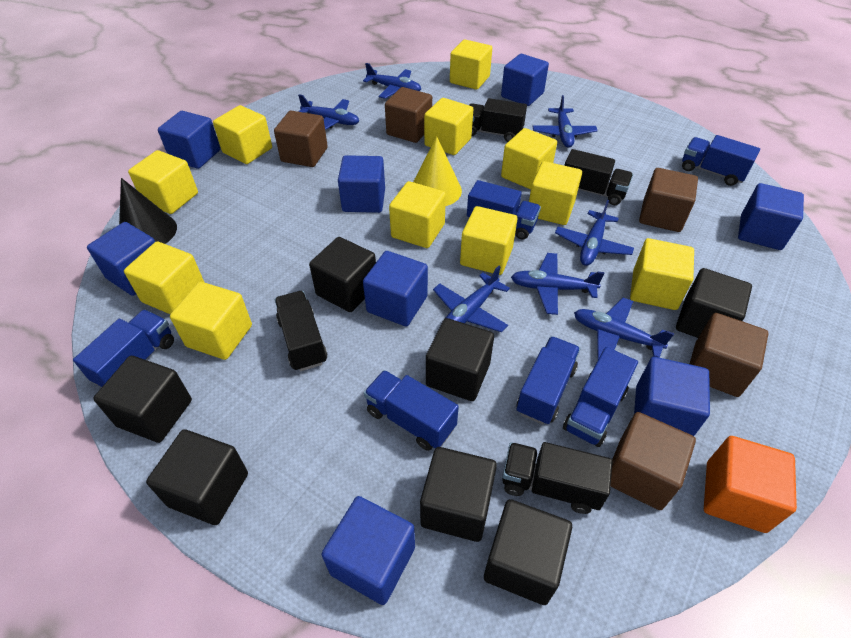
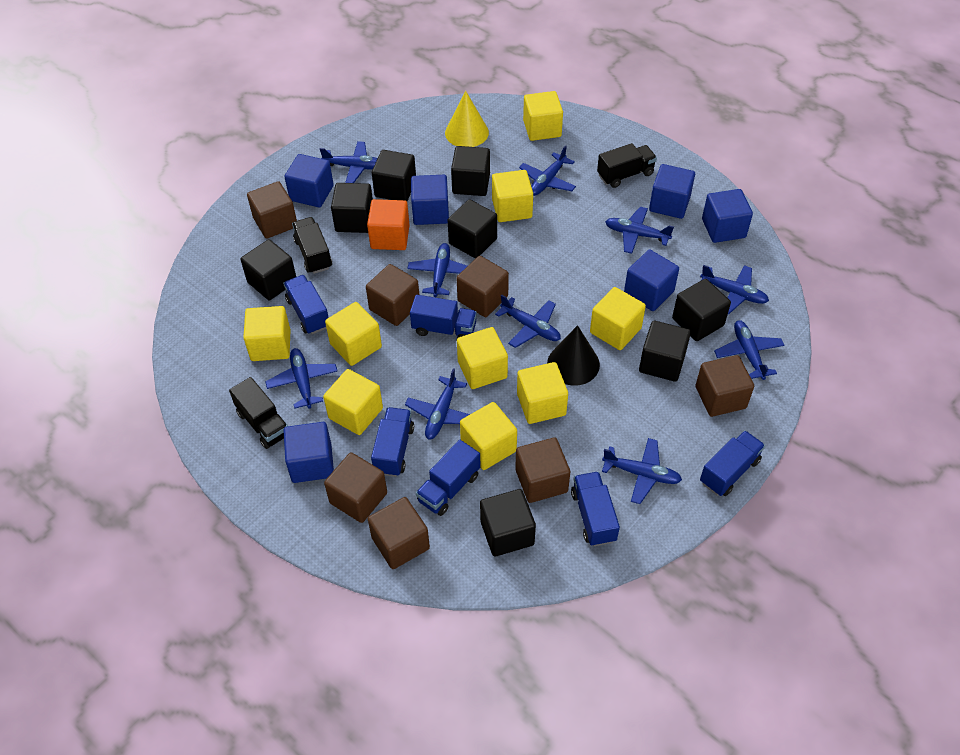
black cube: 7 -> 8
black truck: 4 -> 3
blue cube: 8 -> 6
blue plane: 7 -> 10
brown cube: 5 -> 7
yellow cube: 11 -> 9

